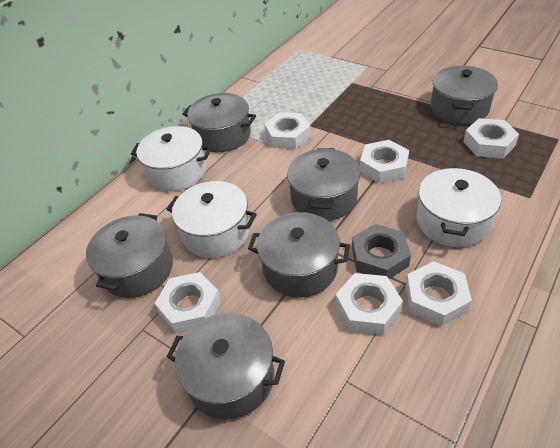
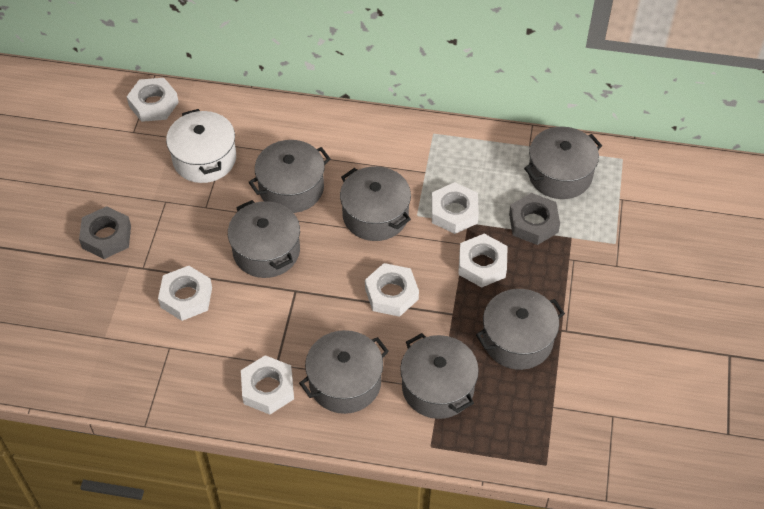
grey nut: 1 -> 2
grey pot: 6 -> 7
white pot: 3 -> 1

